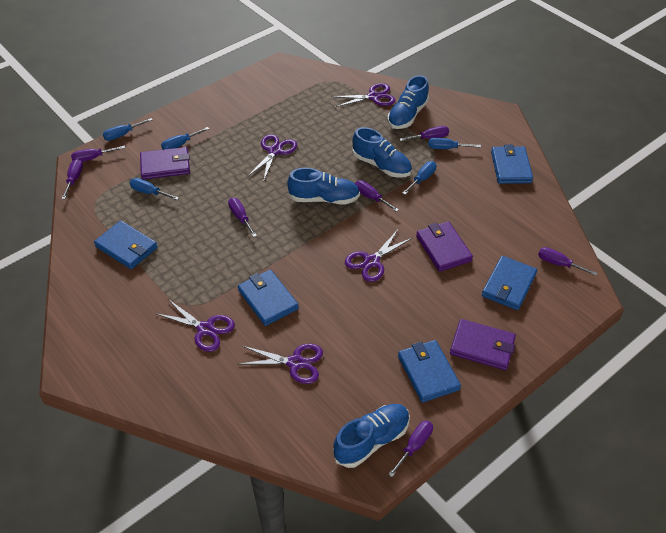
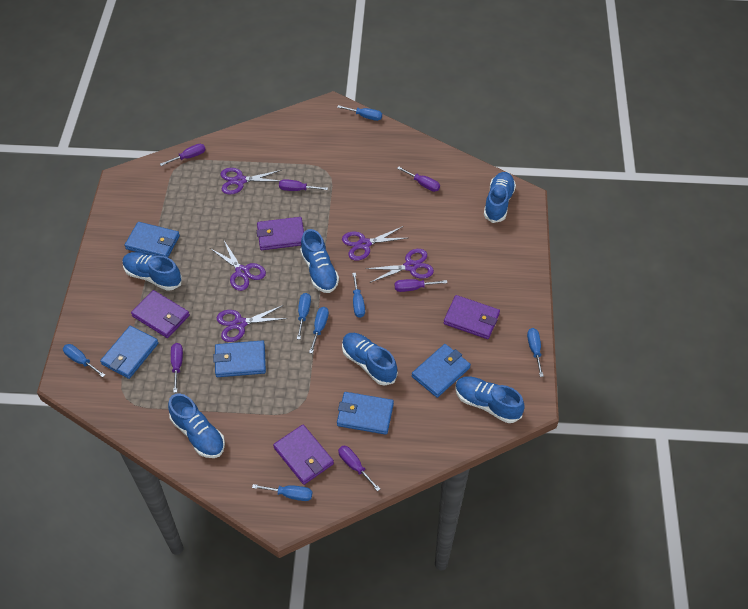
blue screwdriver: 5 -> 7
blue shoe: 4 -> 6
purple screwdriver: 7 -> 6
purple wallet: 3 -> 4

